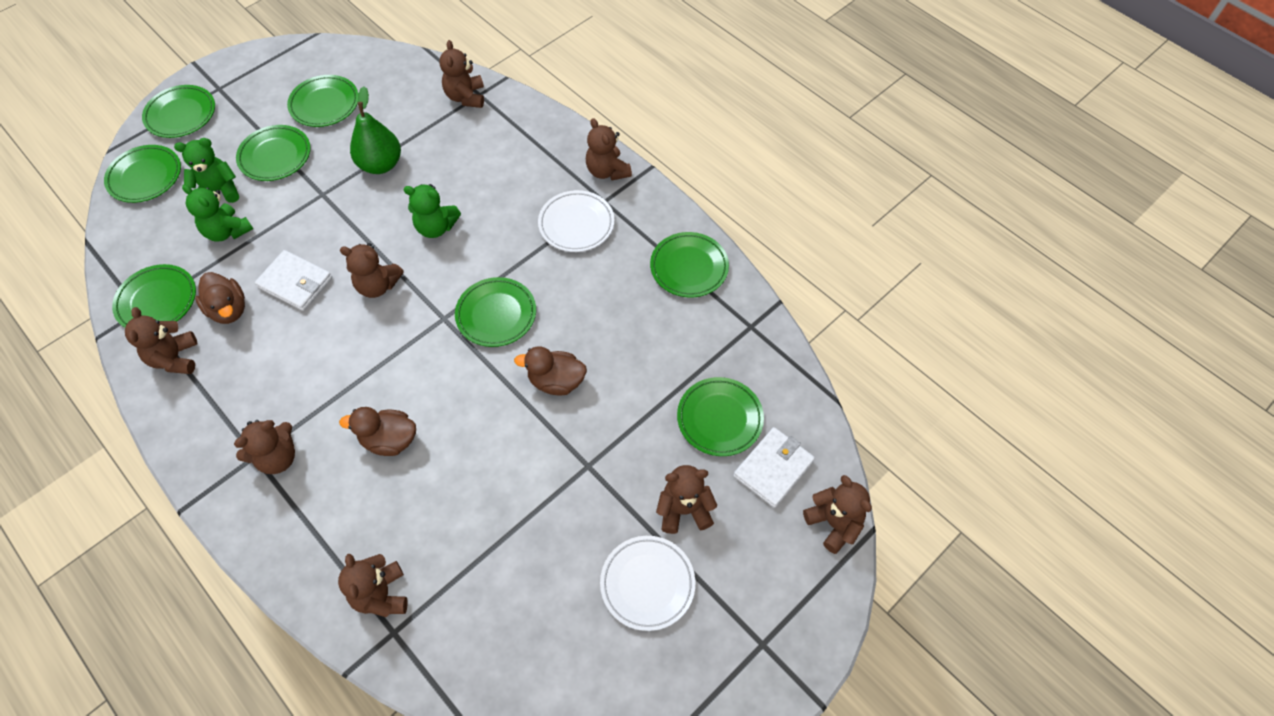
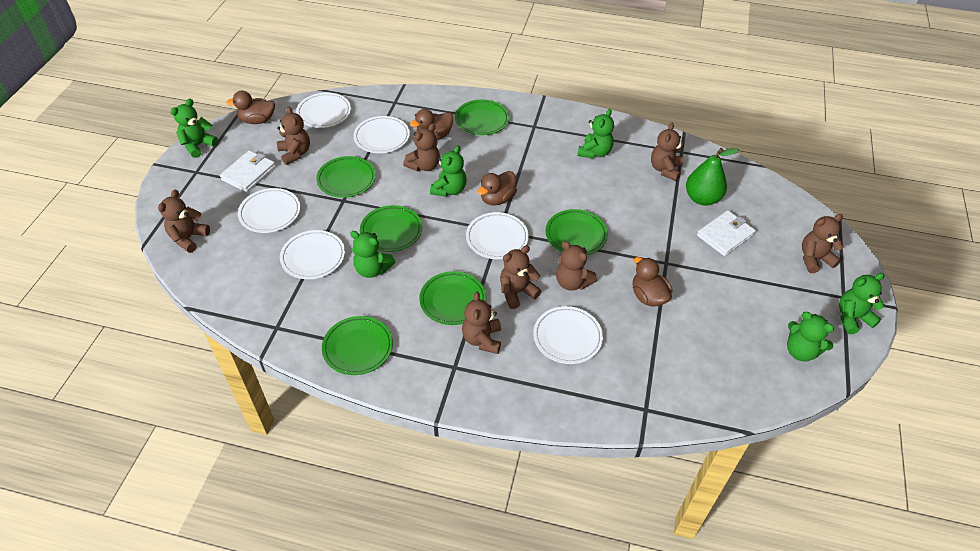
brown duck: 3 -> 4
green plate: 8 -> 6
green teddy bear: 3 -> 6
white plate: 2 -> 6

